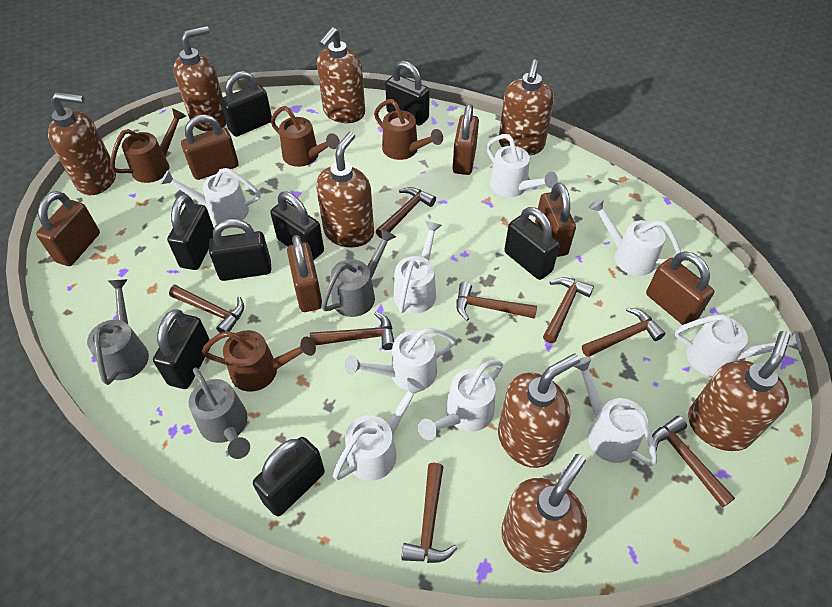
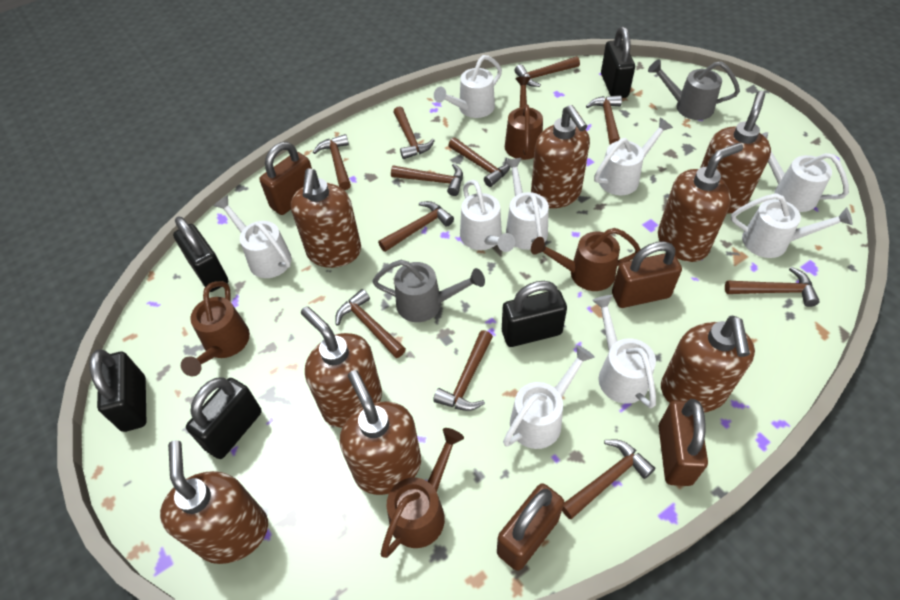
black padlock: 8 -> 5
brown hammer: 8 -> 11
brown padlock: 6 -> 4
grey watering can: 3 -> 2

